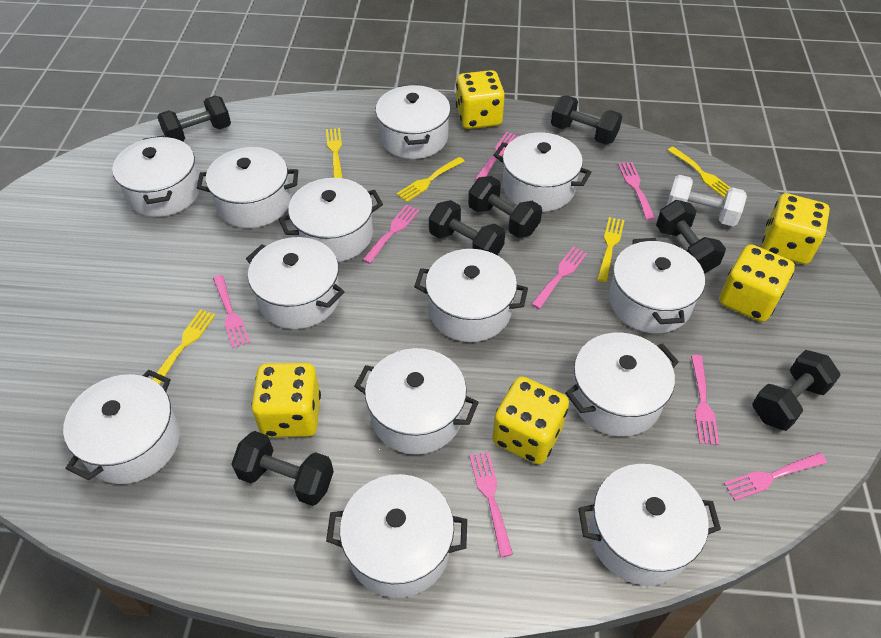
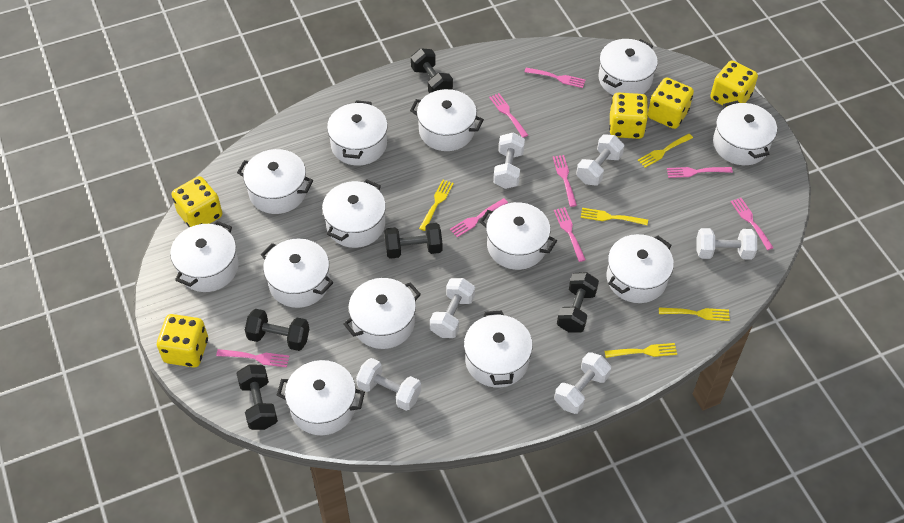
black dumbbell: 7 -> 5
white dumbbell: 1 -> 6

